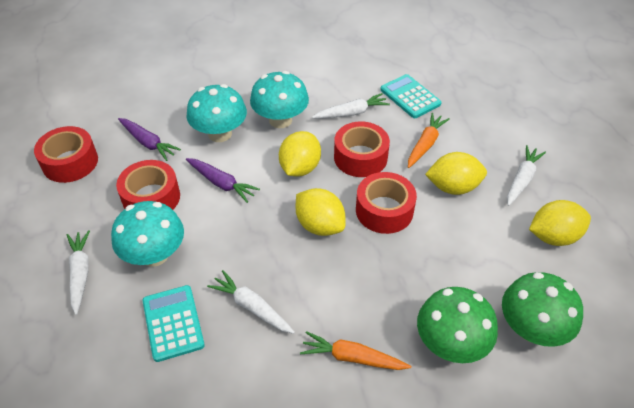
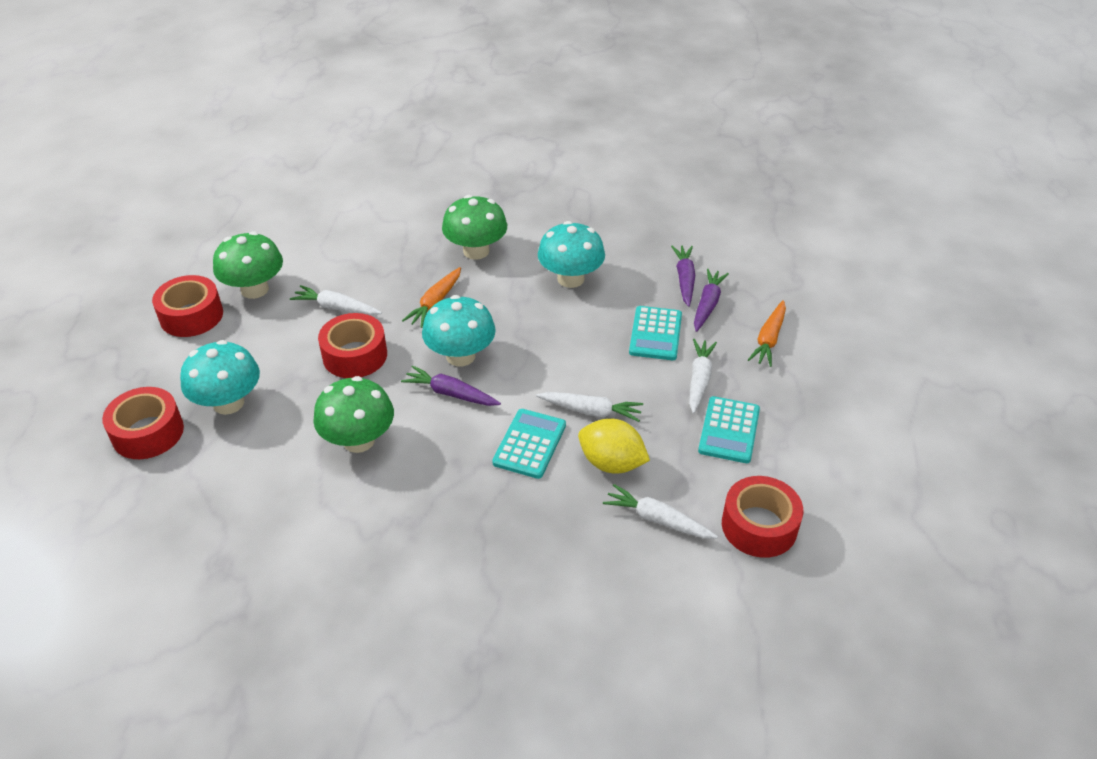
green mushroom: 2 -> 3
purple carrot: 2 -> 3
turquoise calculator: 2 -> 3
yellow lemon: 4 -> 1

